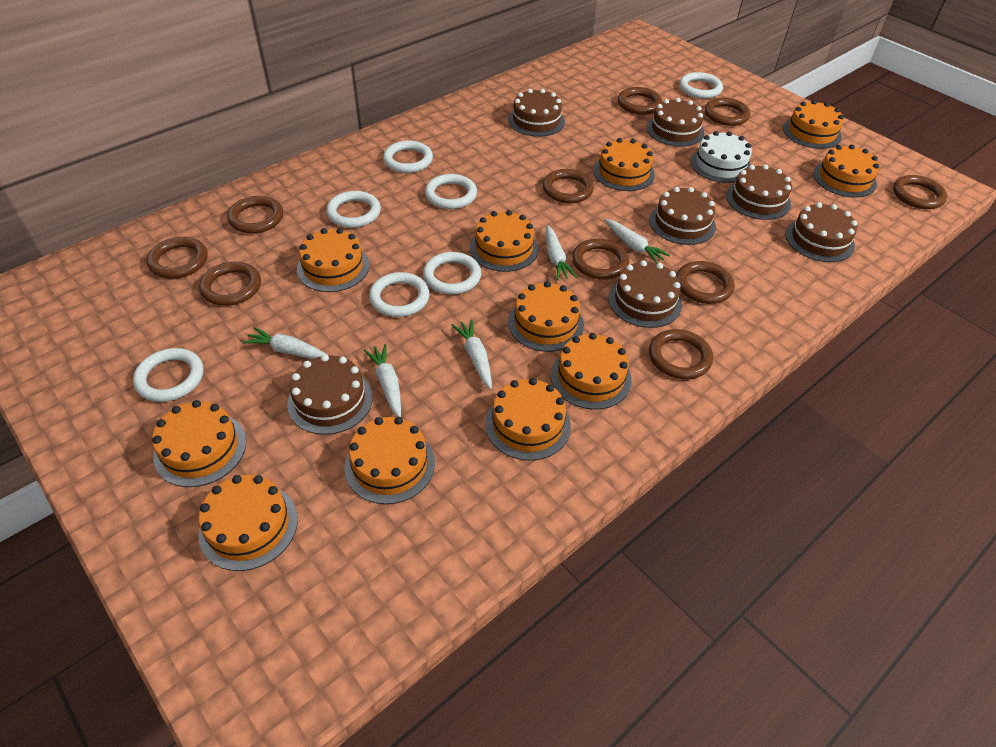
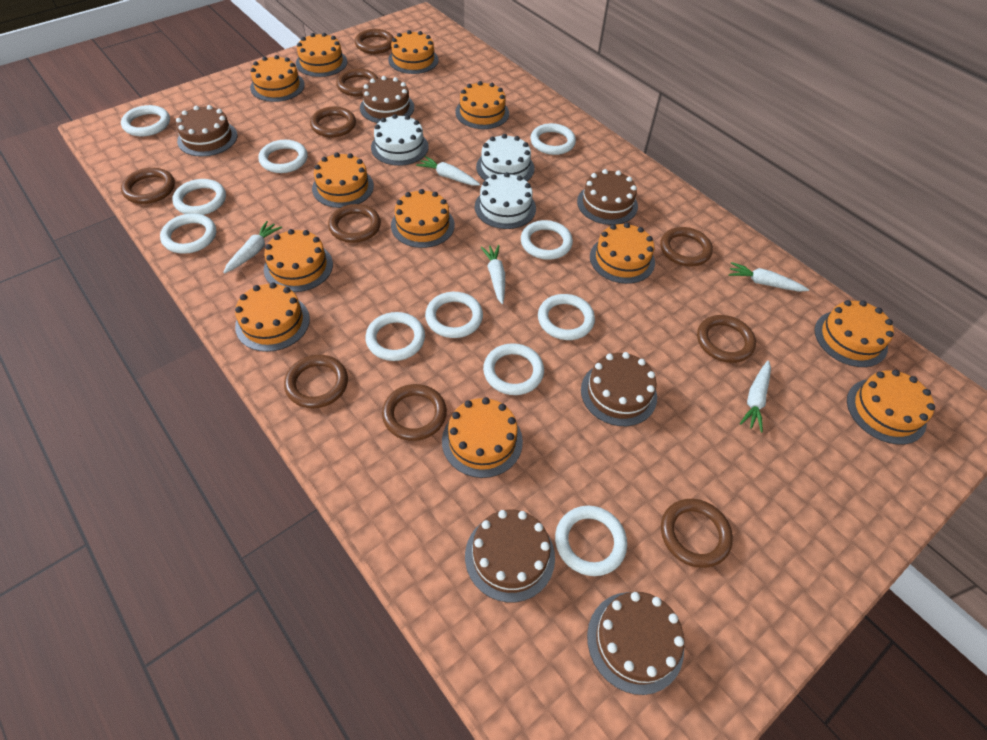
brown cake: 7 -> 6
orange cake: 11 -> 12
white cake: 1 -> 3
white ring: 7 -> 11

